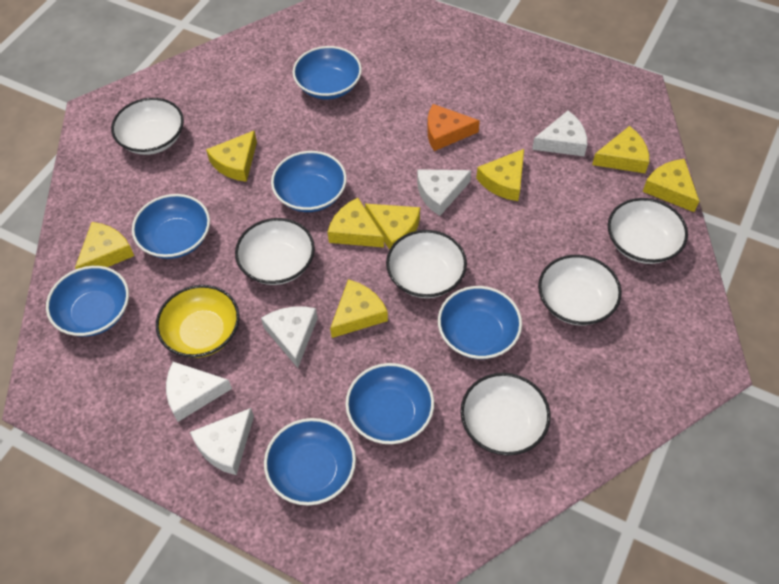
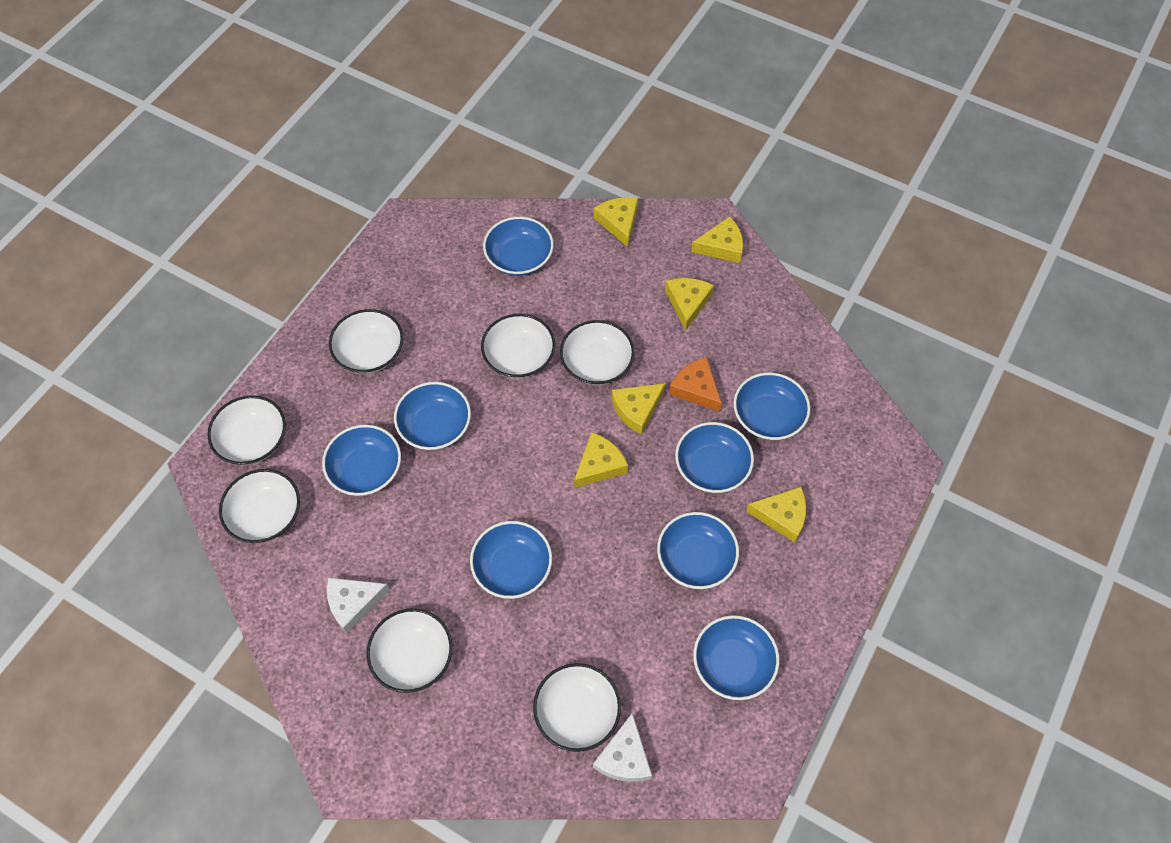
blue bowl: 7 -> 8
white bowl: 6 -> 7
white cheese: 5 -> 2
yellow bowl: 1 -> 0
yellow cheese: 8 -> 6

